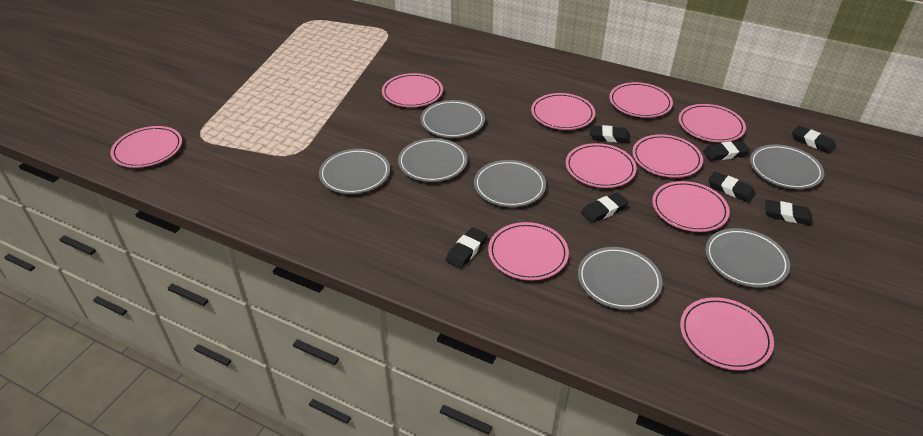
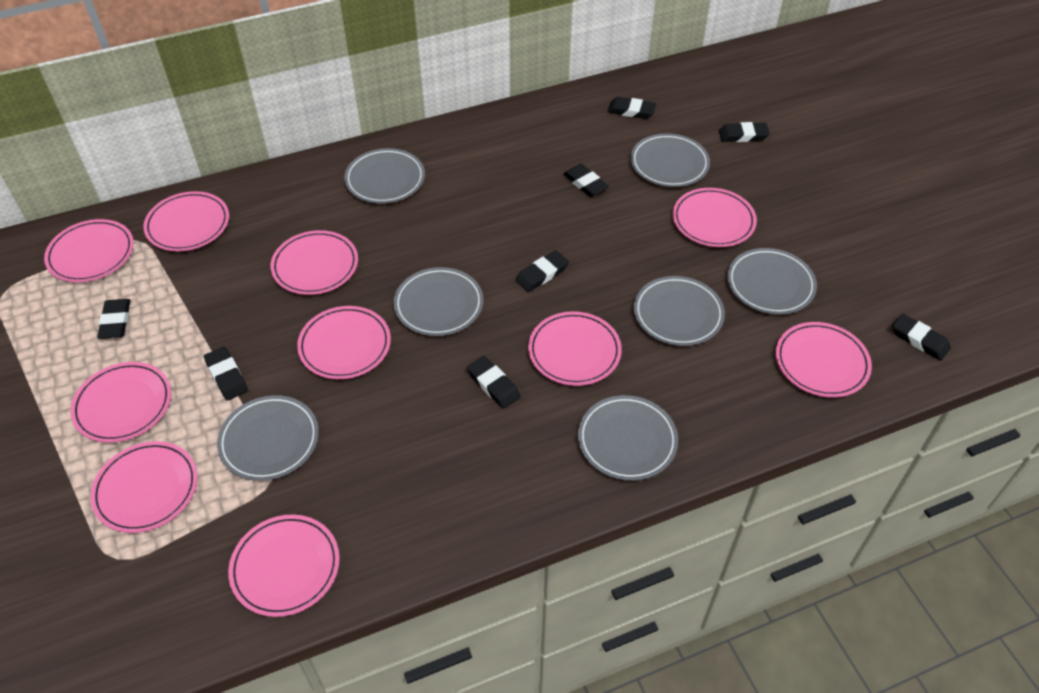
black eraser: 7 -> 8

